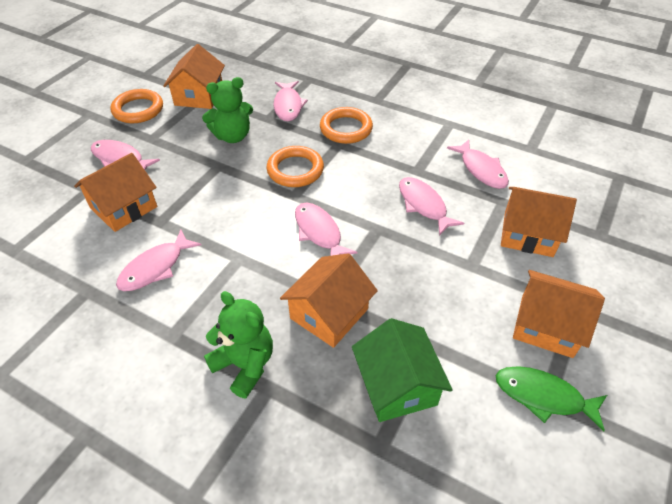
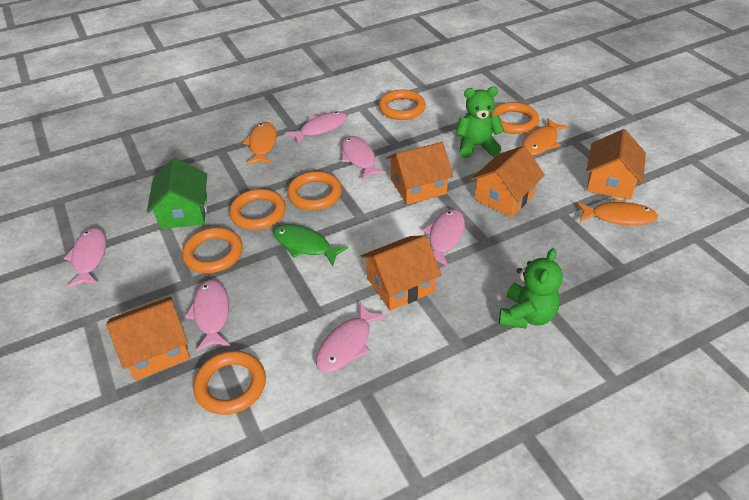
orange fish: 0 -> 3
orange ring: 3 -> 6

